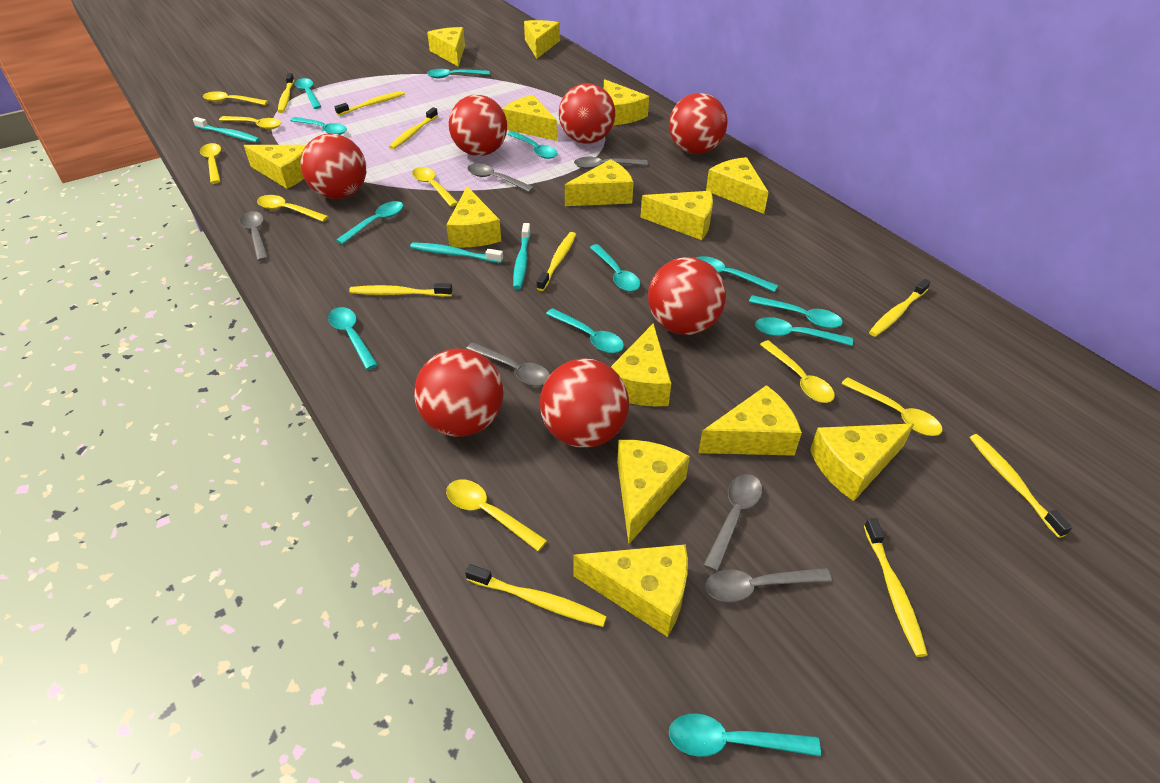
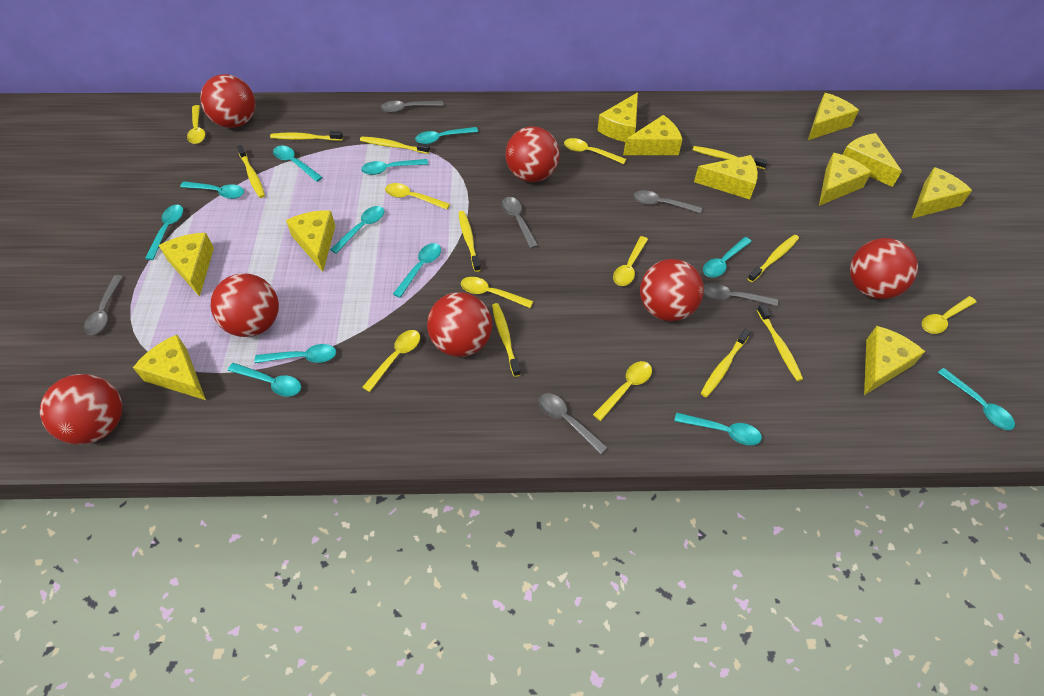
turquoise toothbrush: 3 -> 0
yellow cheese: 14 -> 11

